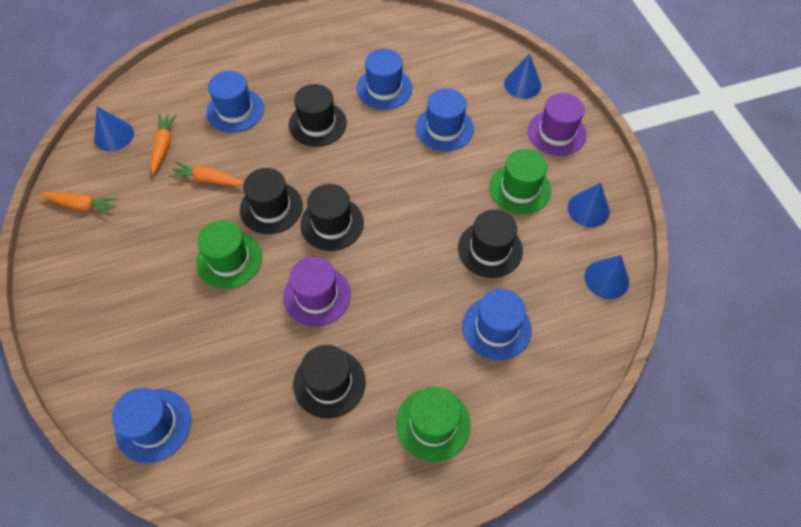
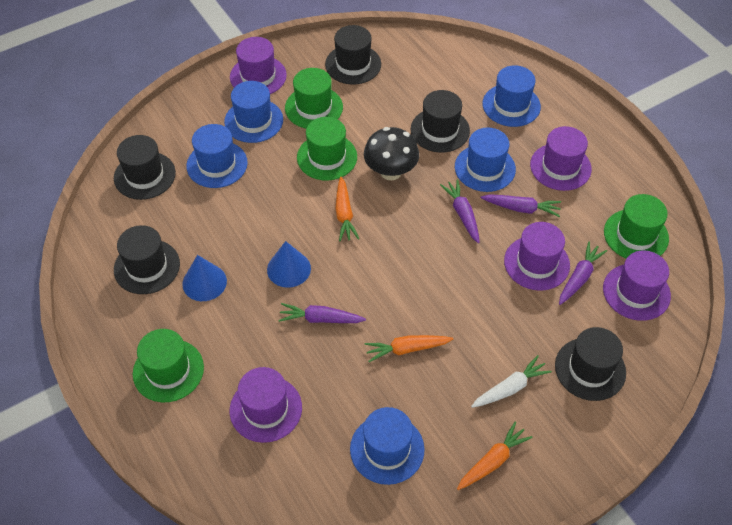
black mushroom: 0 -> 1
blue cone: 4 -> 2
green hat: 3 -> 4
purple carrot: 0 -> 4
purple hat: 2 -> 5
white carrot: 0 -> 1

